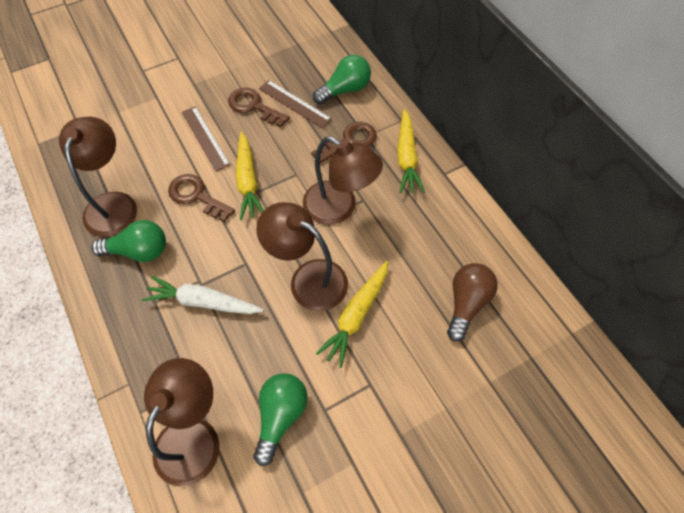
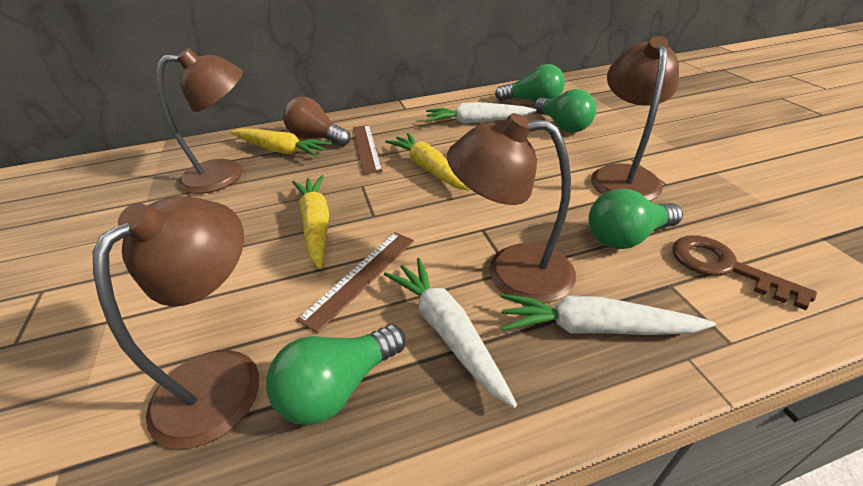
brown key: 3 -> 1
green light bulb: 3 -> 4
white carrot: 1 -> 3

